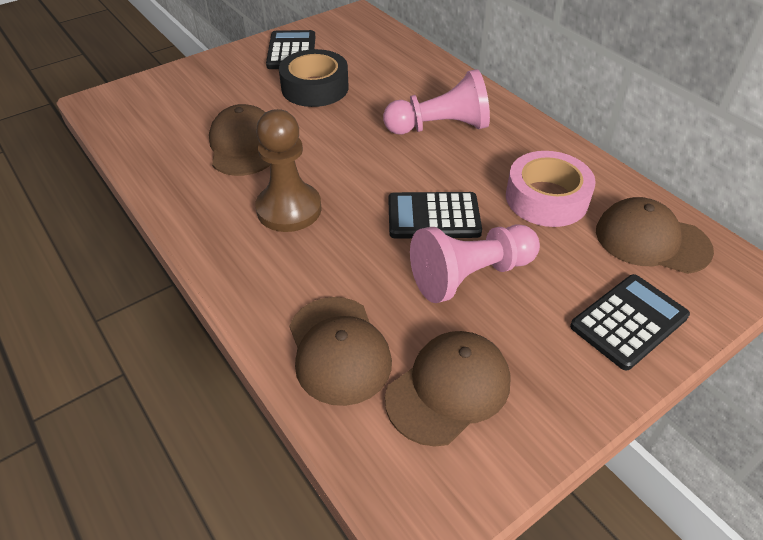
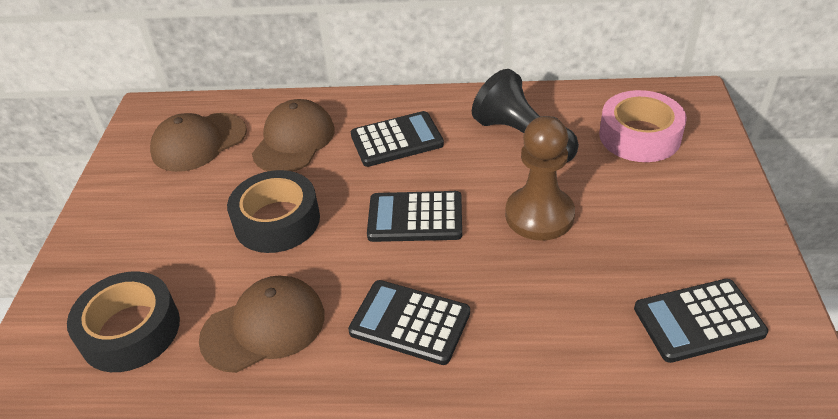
black calculator: 3 -> 4
black pawn: 0 -> 1
black tape: 1 -> 2
brown cap: 4 -> 3
pink pawn: 2 -> 0

